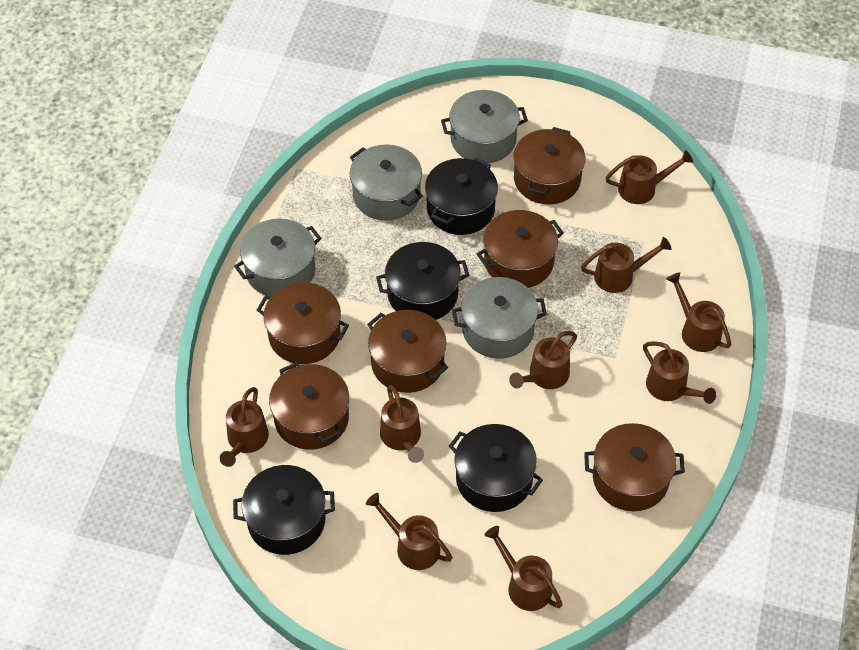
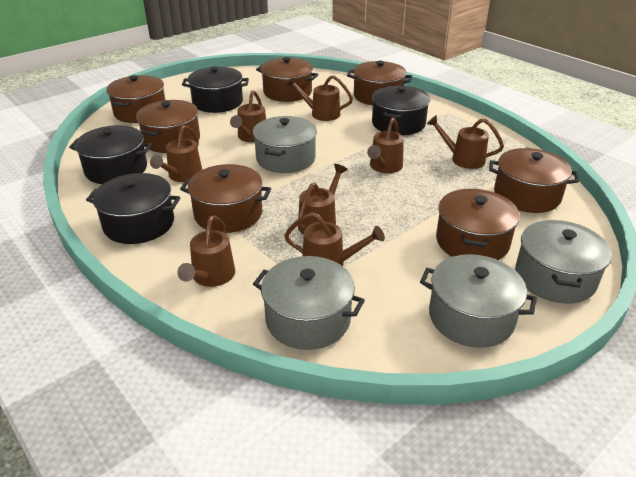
brown pot: 6 -> 7
brown watering can: 9 -> 8

